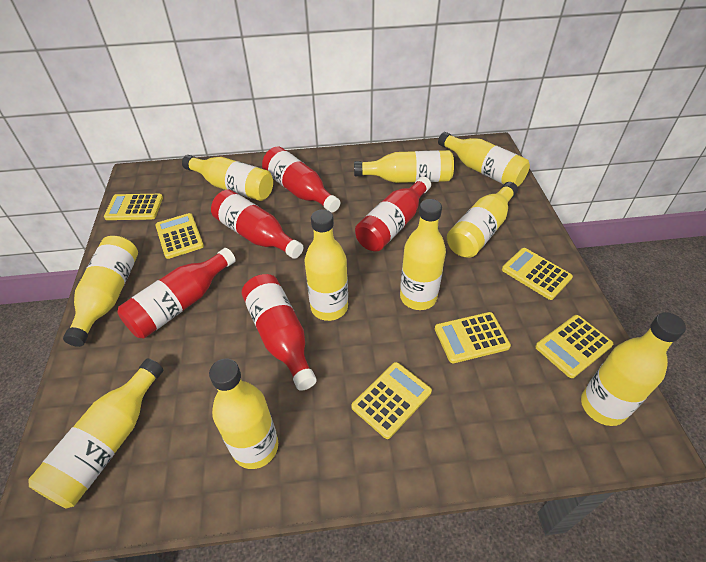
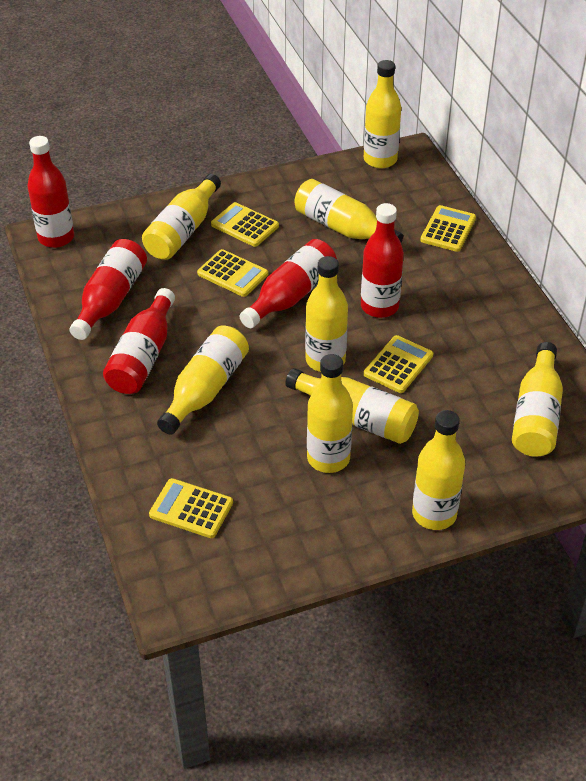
yellow bottle: 10 -> 9
yellow calculator: 6 -> 5

